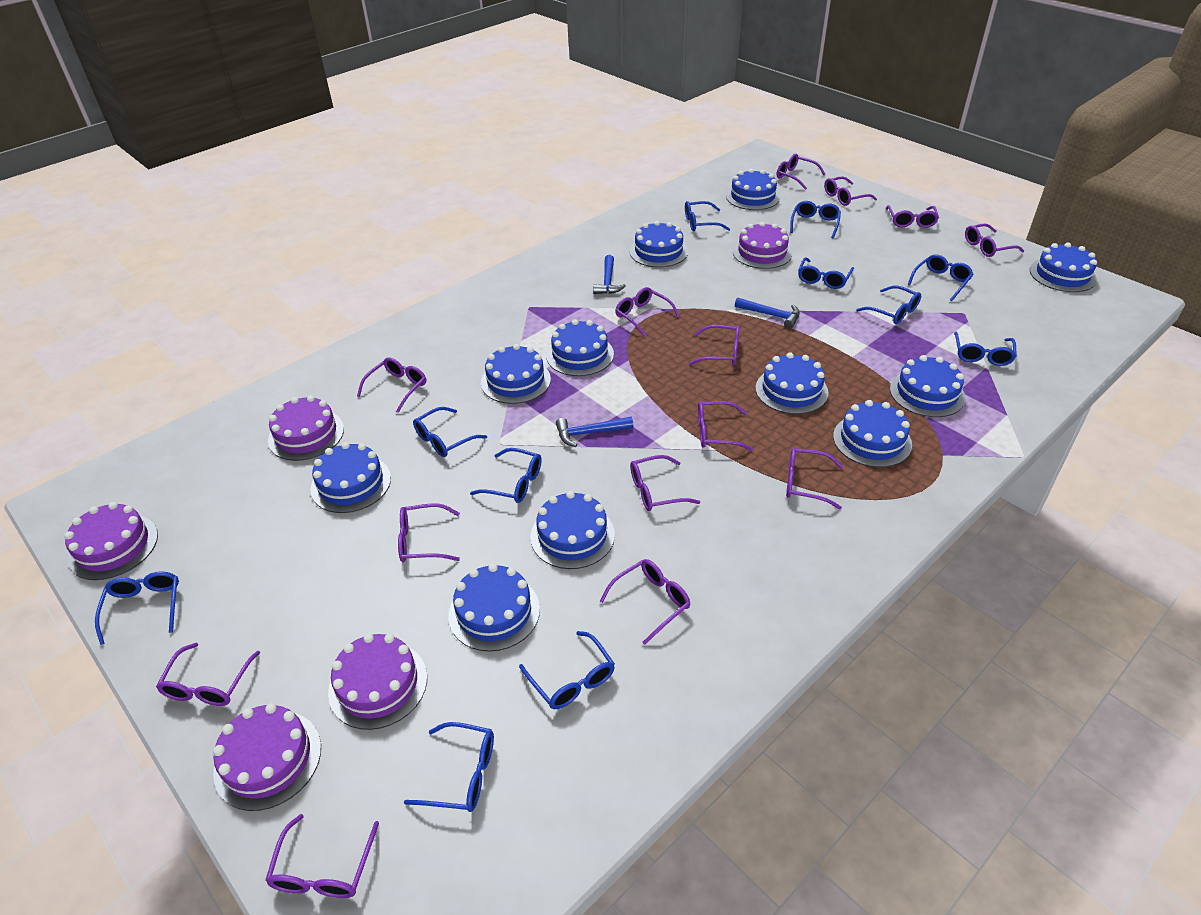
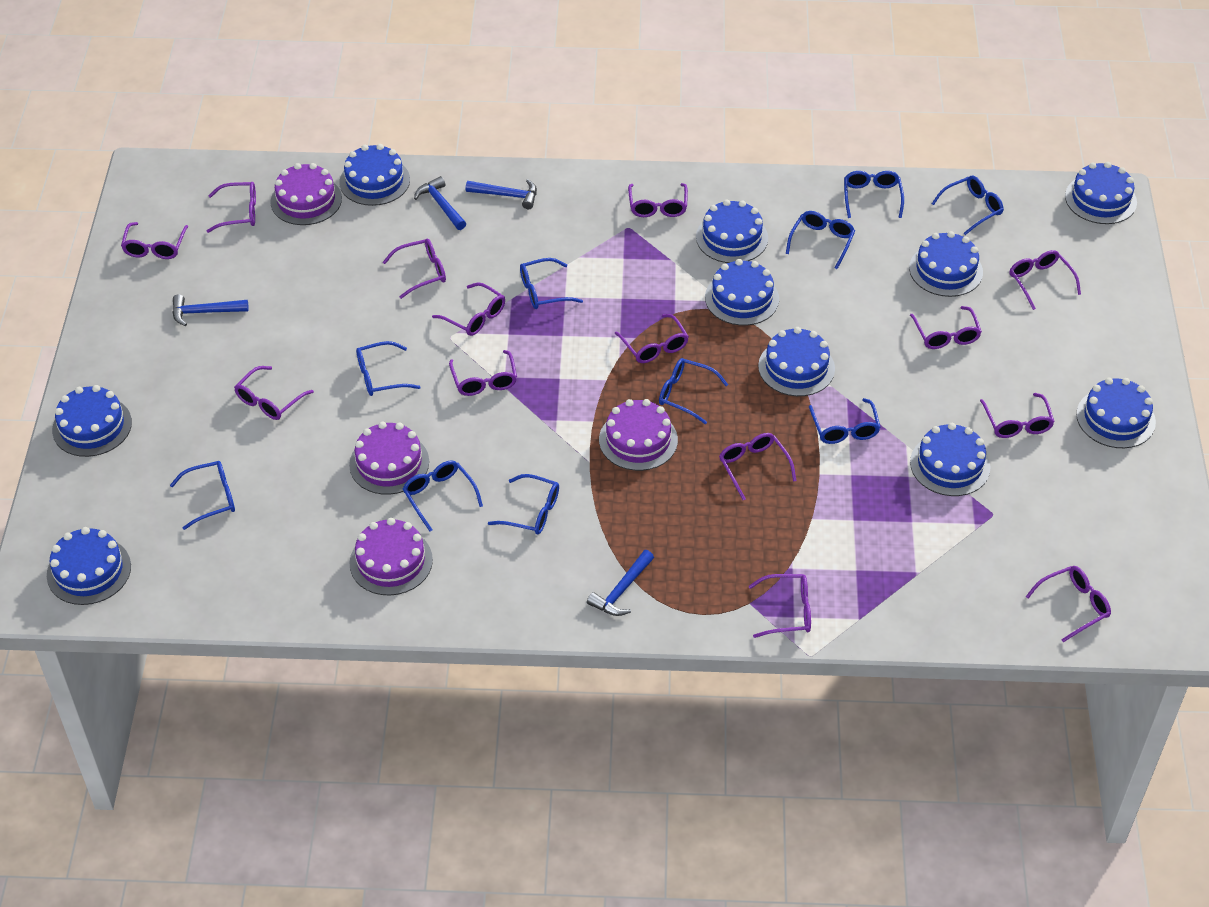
blue cake: 11 -> 10
blue glasses: 11 -> 10
blue hammer: 3 -> 4
purple cake: 5 -> 4

